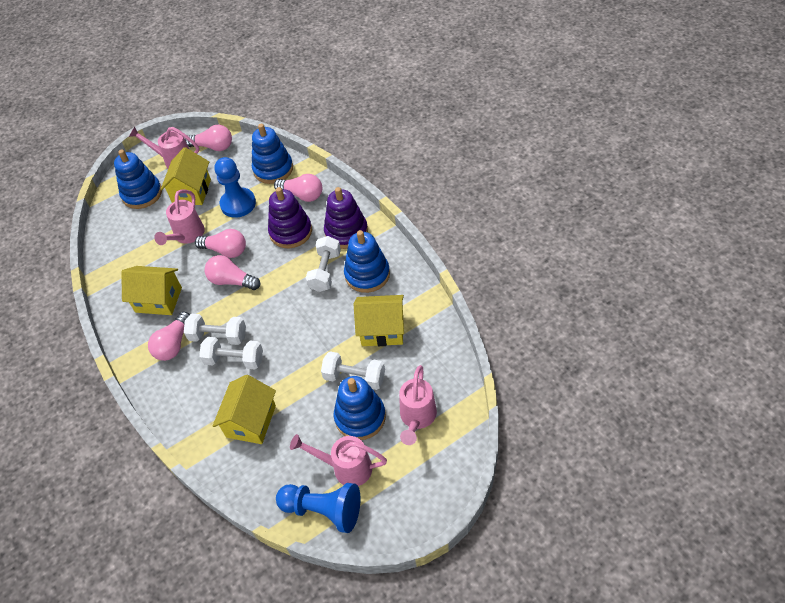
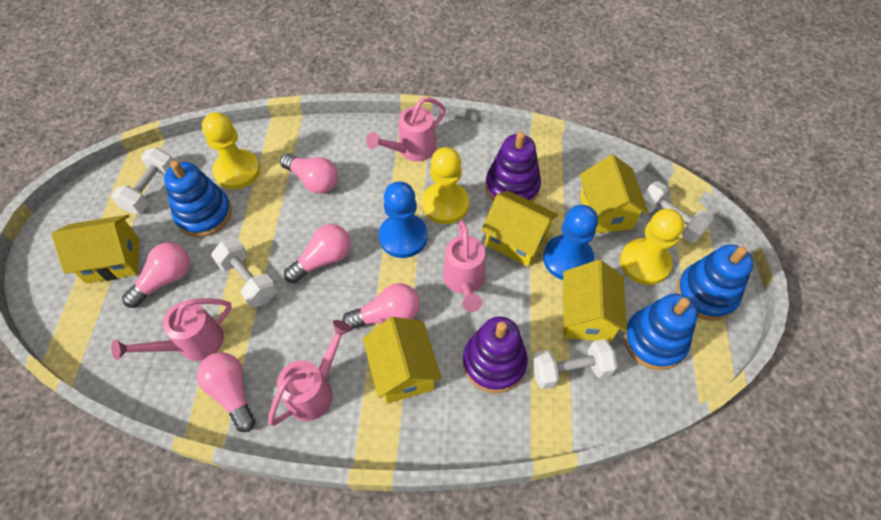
blue stacking toy: 4 -> 3
yellow house: 4 -> 5
yellow pawn: 0 -> 3

